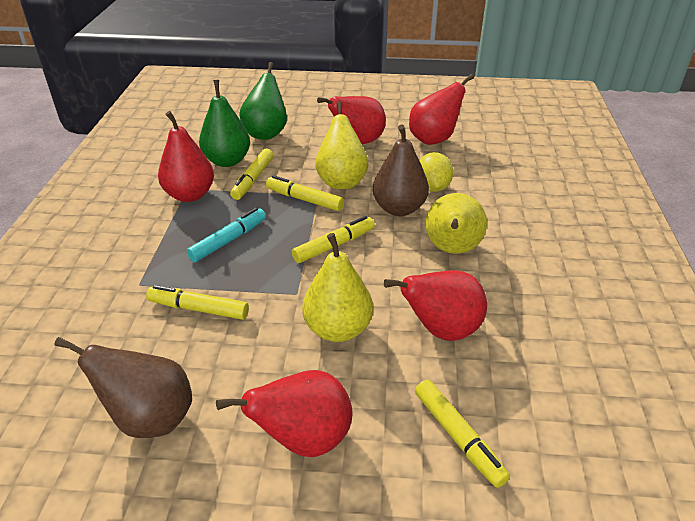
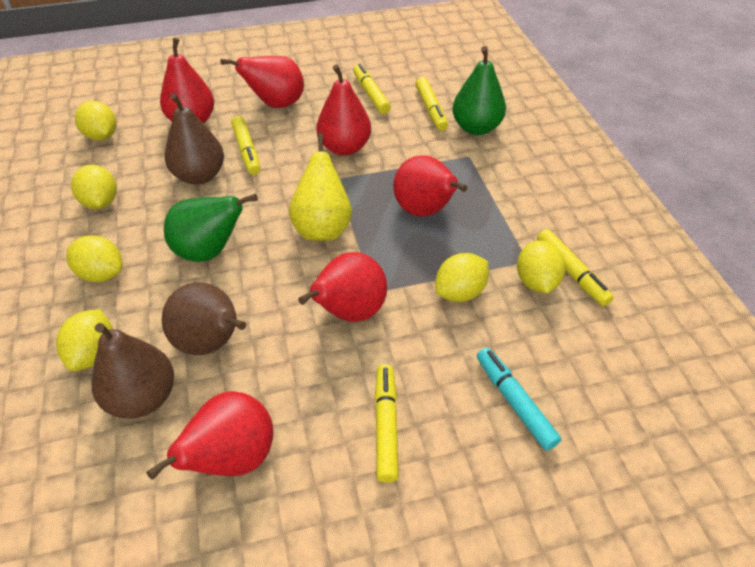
brown pear: 2 -> 3
red pear: 5 -> 6
yellow lemon: 1 -> 6
yellow pear: 3 -> 1

